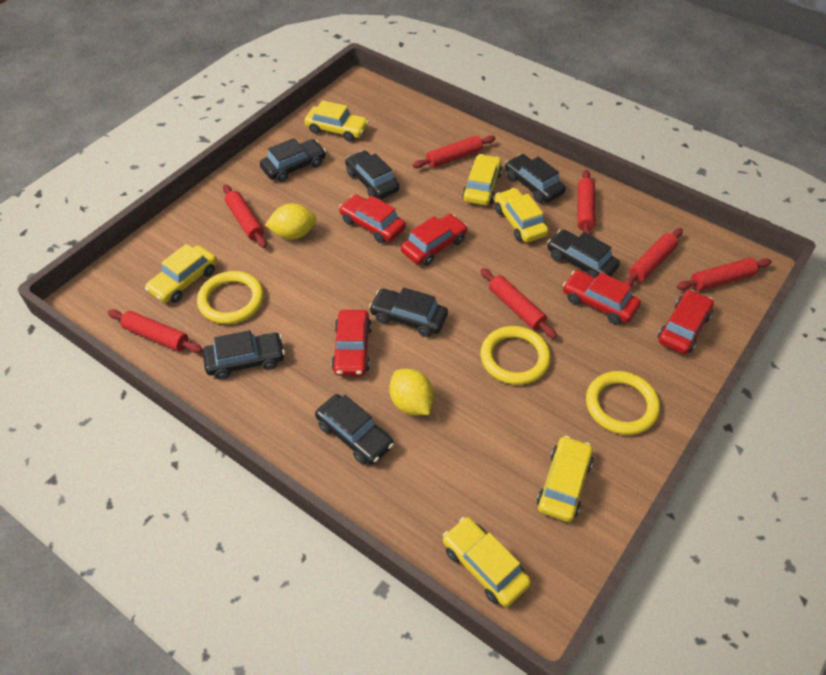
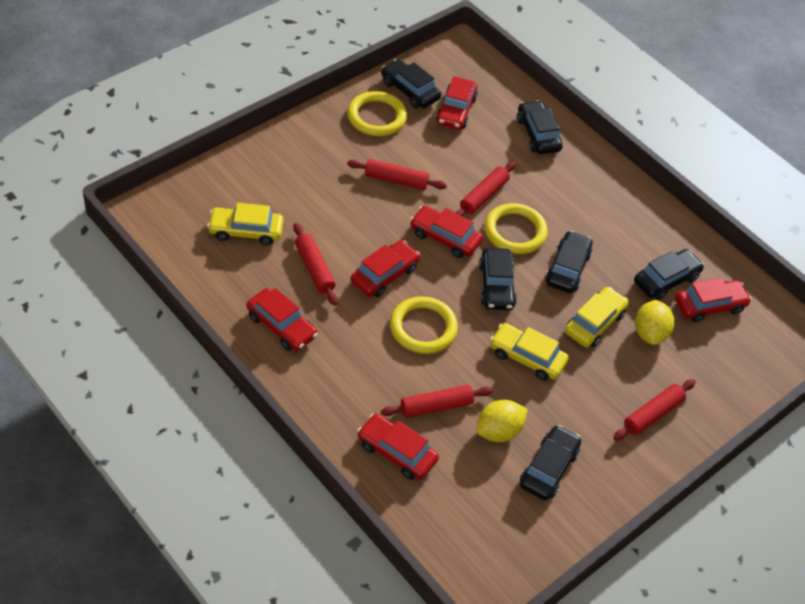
black car: 7 -> 6
red car: 5 -> 6
red rolling pin: 7 -> 5
yellow car: 6 -> 3

